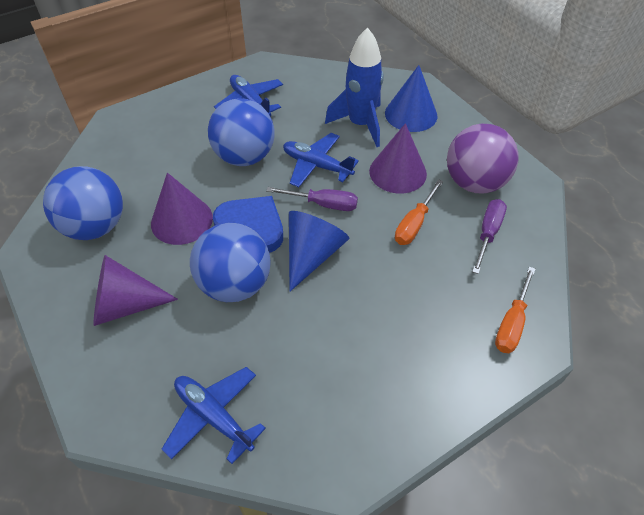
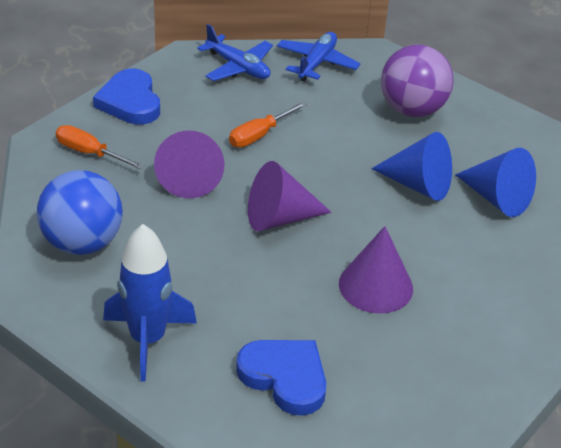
blue ball: 3 -> 1
blue heart: 1 -> 2
blue plane: 3 -> 2
purple screwdriver: 2 -> 0

